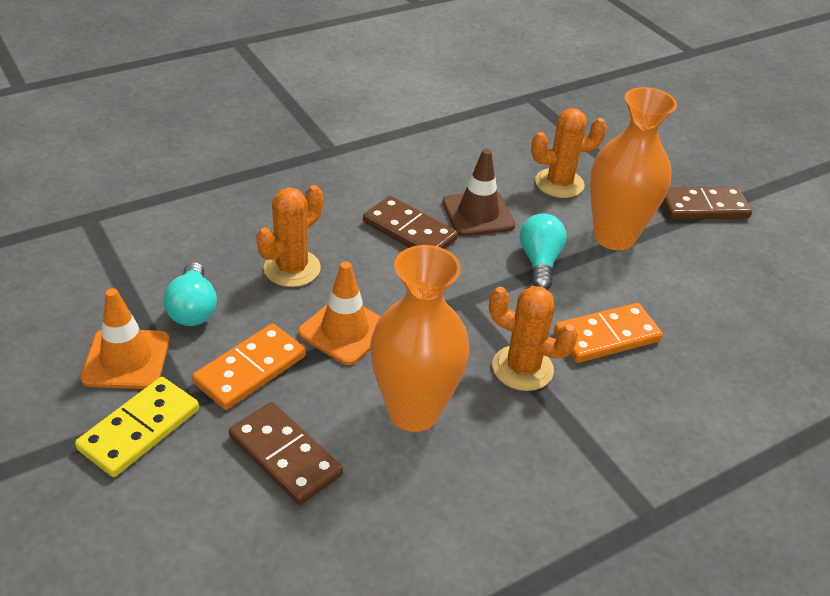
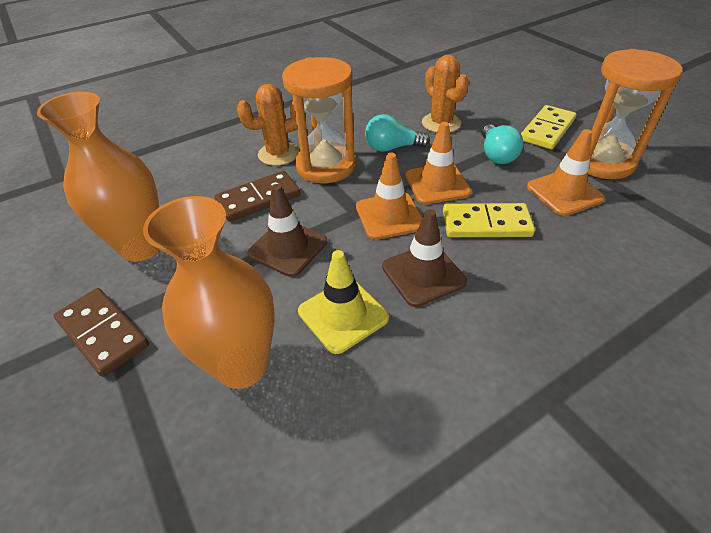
brown domino: 3 -> 2
brown traffic cone: 1 -> 2
orange cactus: 3 -> 2
orange domino: 2 -> 0
orange hourglass: 0 -> 2
orange traffic cone: 2 -> 3
yellow domino: 1 -> 2
yellow traffic cone: 0 -> 1

